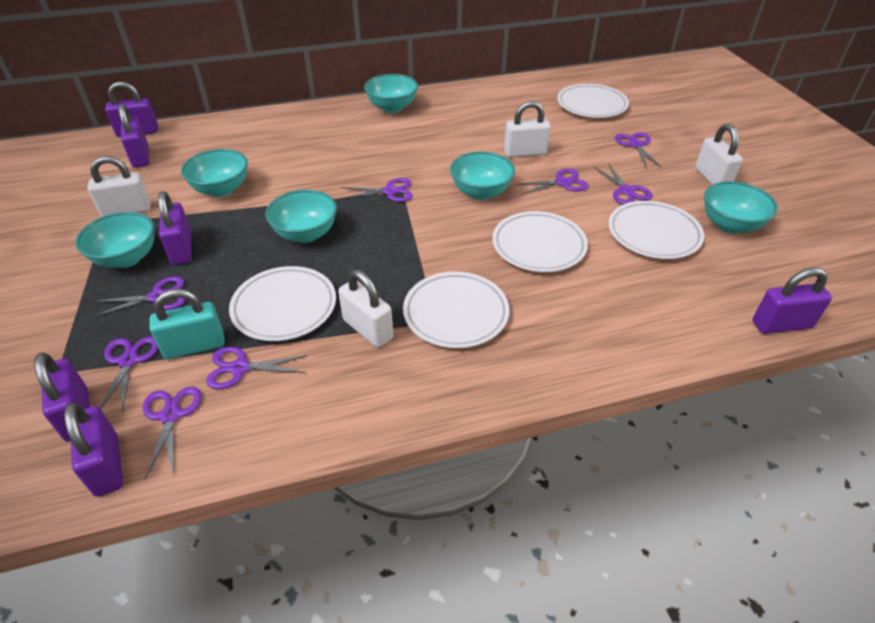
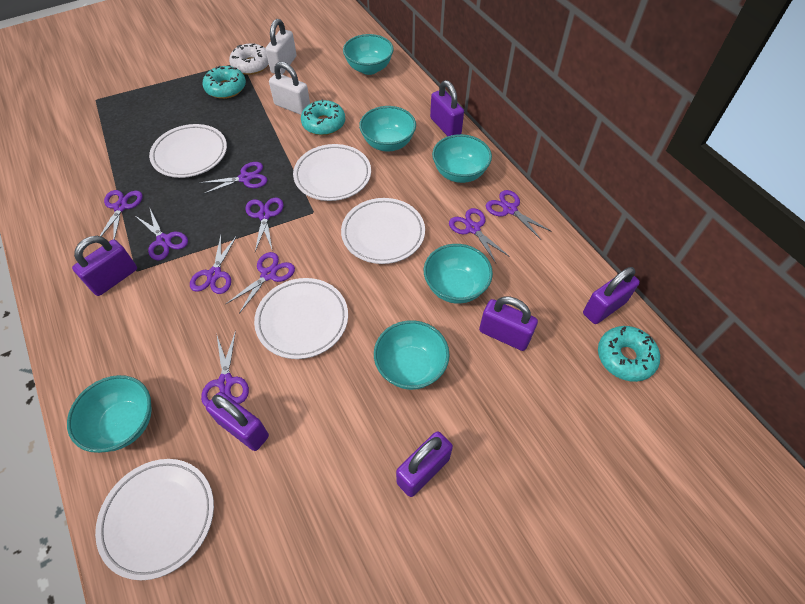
purple scissors: 8 -> 9
turquoise donut: 0 -> 3
turquoise padlock: 1 -> 0
white donut: 0 -> 1
white padlock: 4 -> 2

